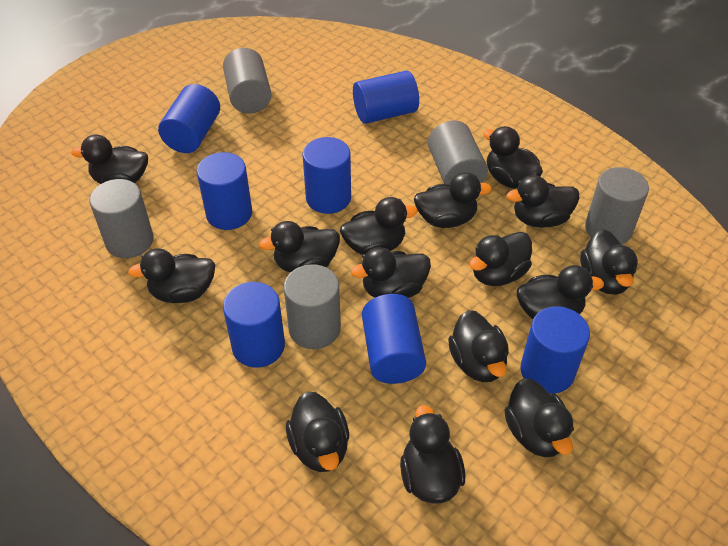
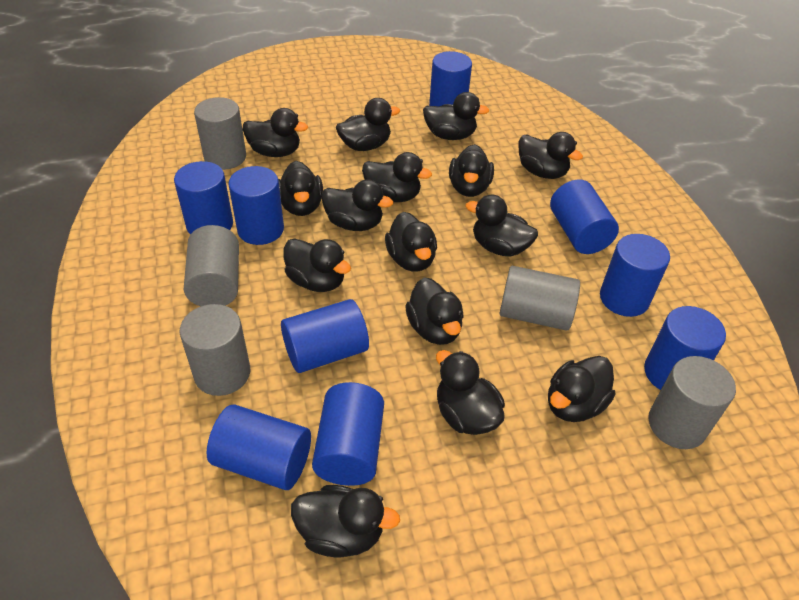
blue cylinder: 7 -> 9

